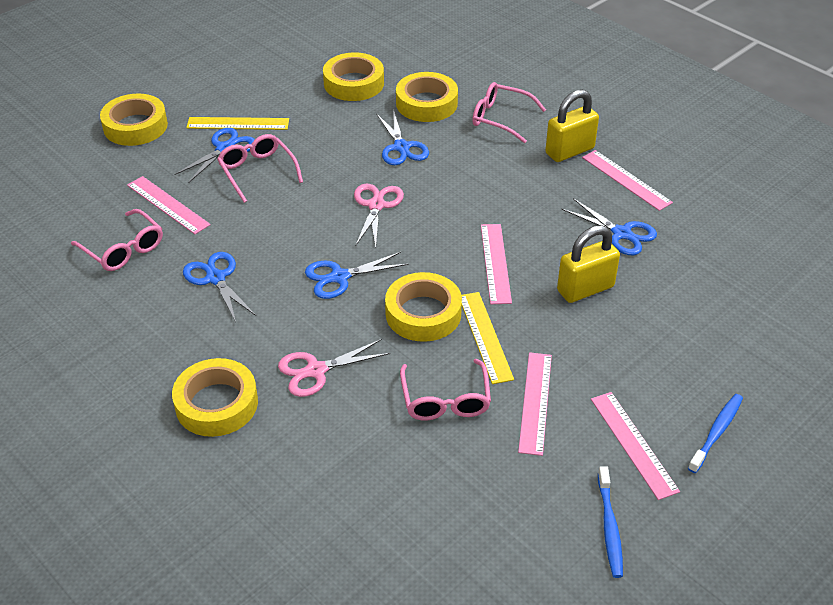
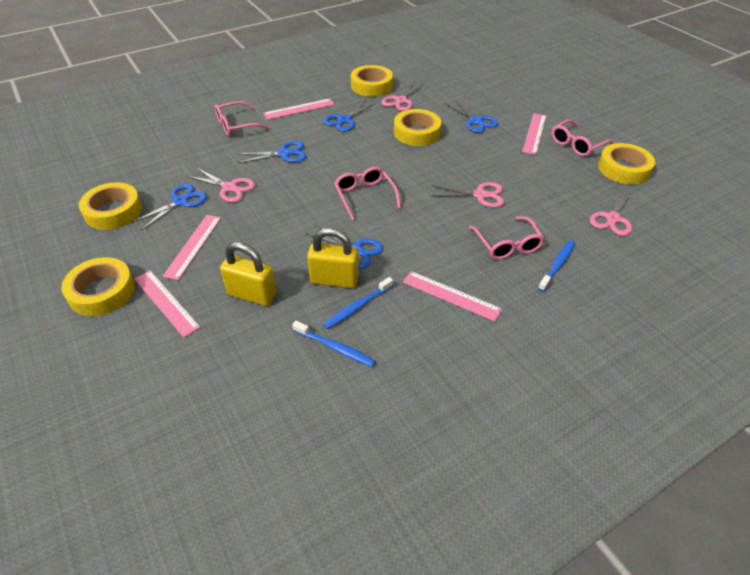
blue toothbrush: 2 -> 3
pink scissors: 2 -> 4
yellow ruler: 2 -> 0

